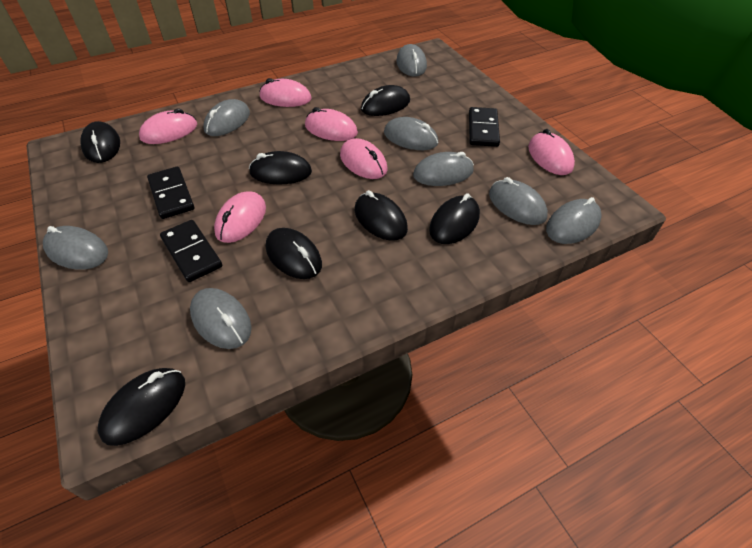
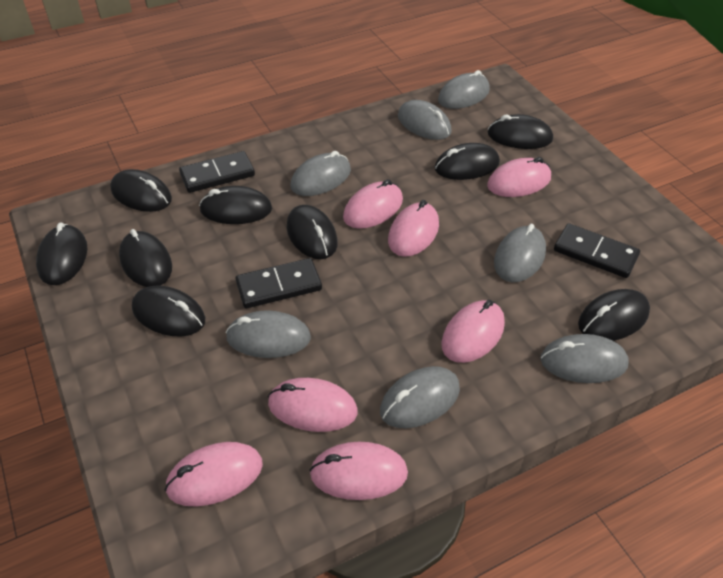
black mouse: 7 -> 9
grey mouse: 8 -> 7
pink mouse: 6 -> 7

